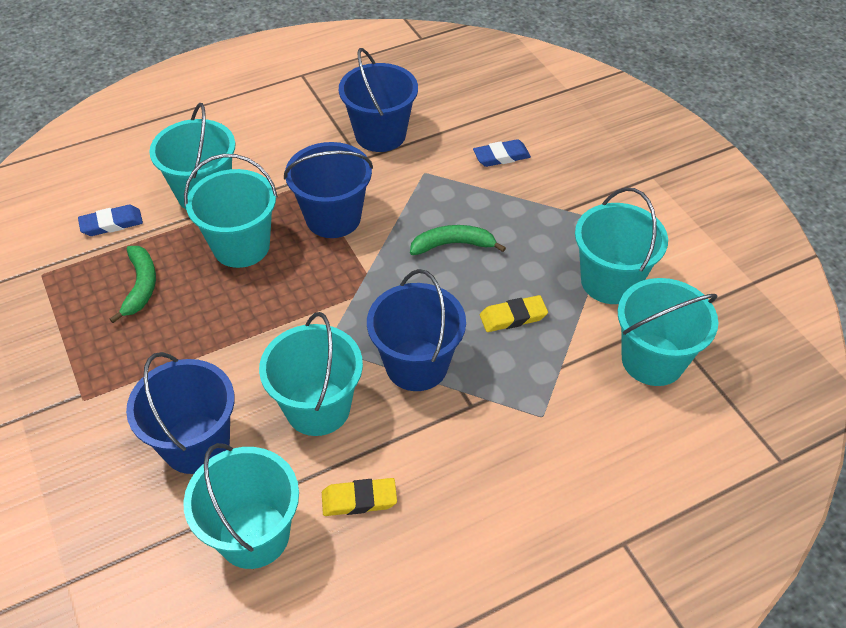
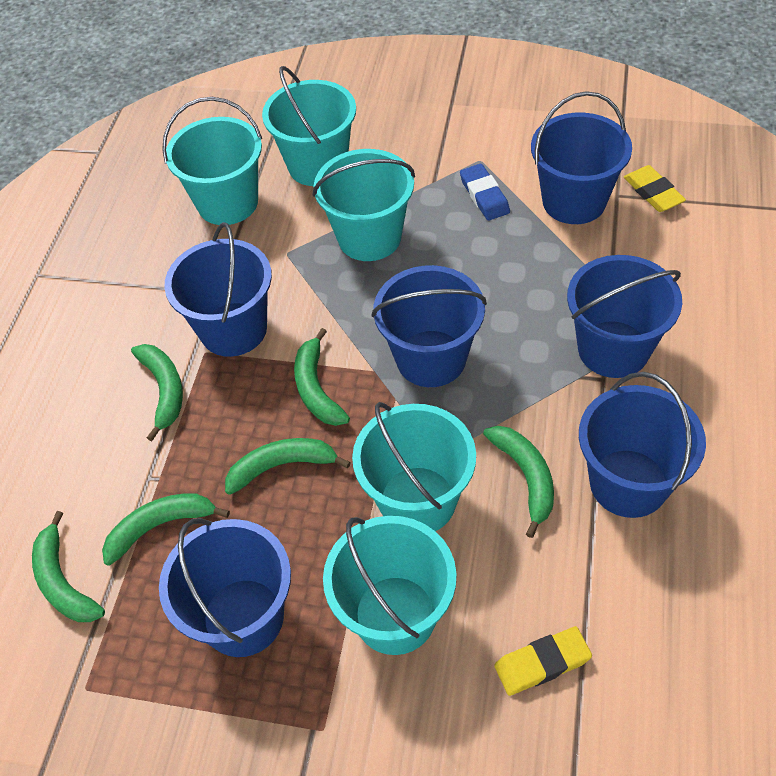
blue bucket: 4 -> 6
blue eraser: 2 -> 1
green banana: 2 -> 6
turquoise bucket: 6 -> 5

